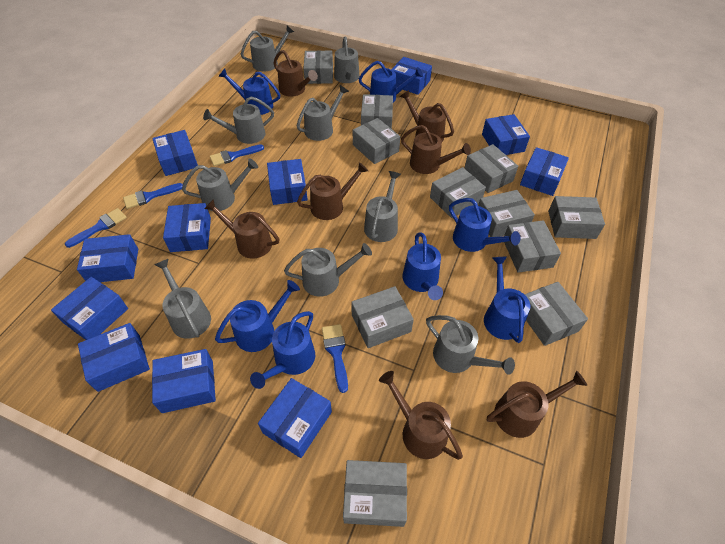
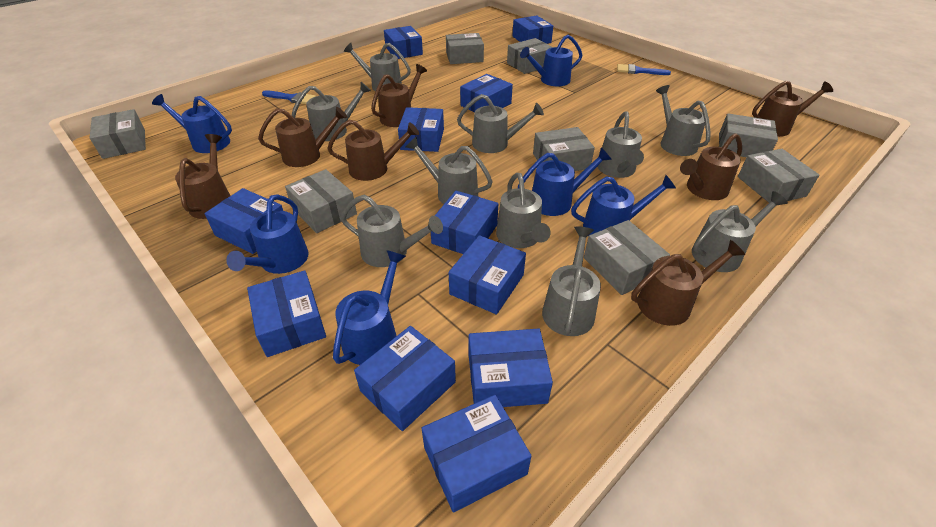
blue brush: 4 -> 2
blue watering can: 7 -> 6
grey box: 11 -> 8
grey watering can: 9 -> 10

